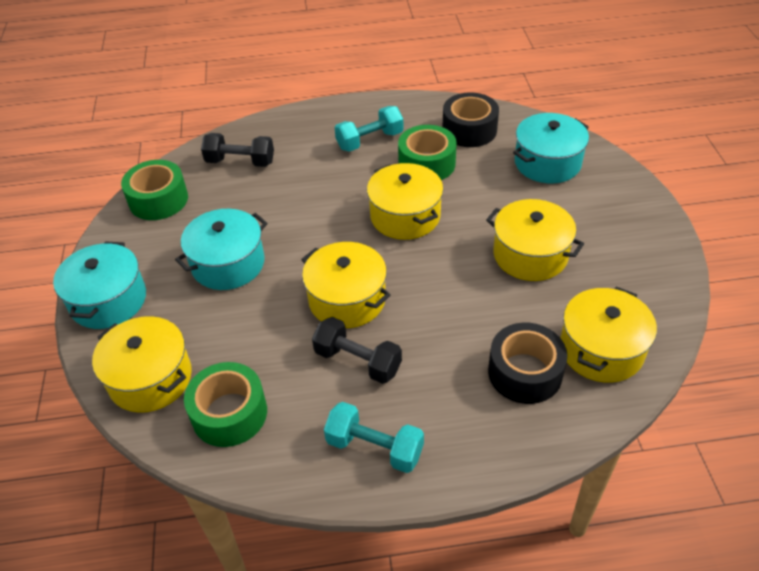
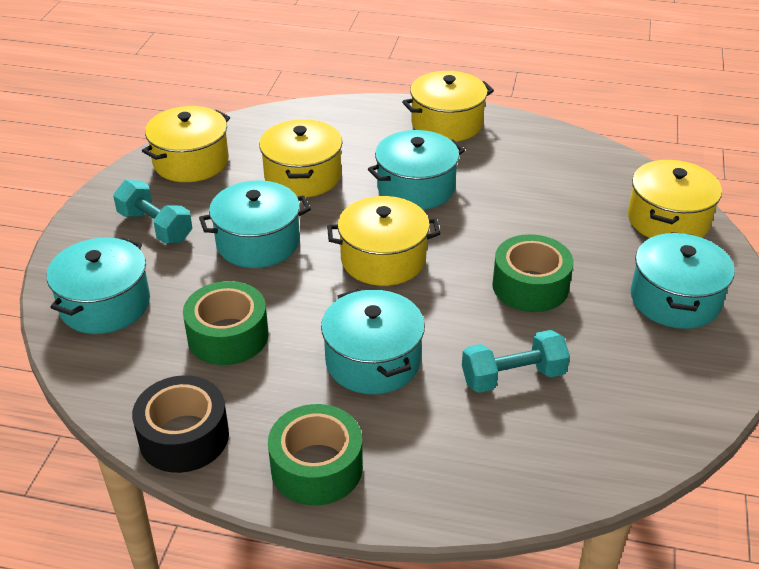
black dumbbell: 2 -> 0
black tape: 2 -> 1
turquoise pot: 3 -> 5

